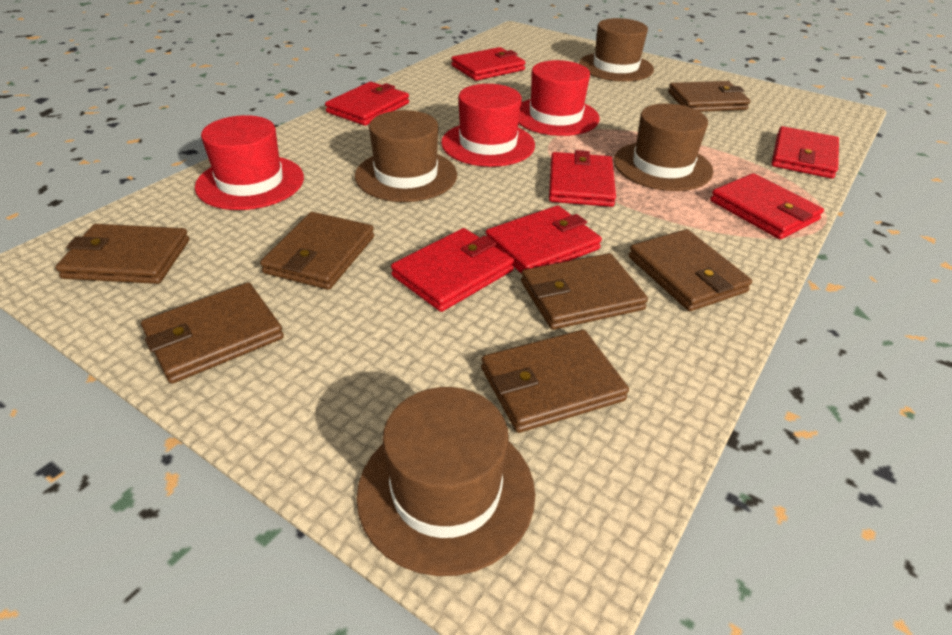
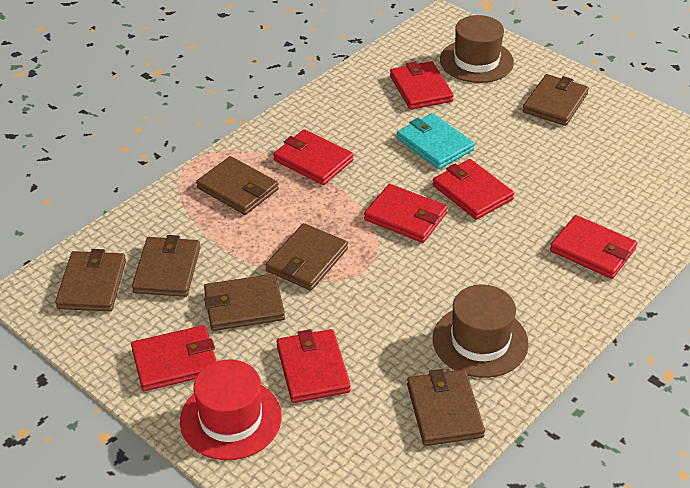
brown hat: 4 -> 2
red hat: 3 -> 1
turquoise wallet: 0 -> 1

